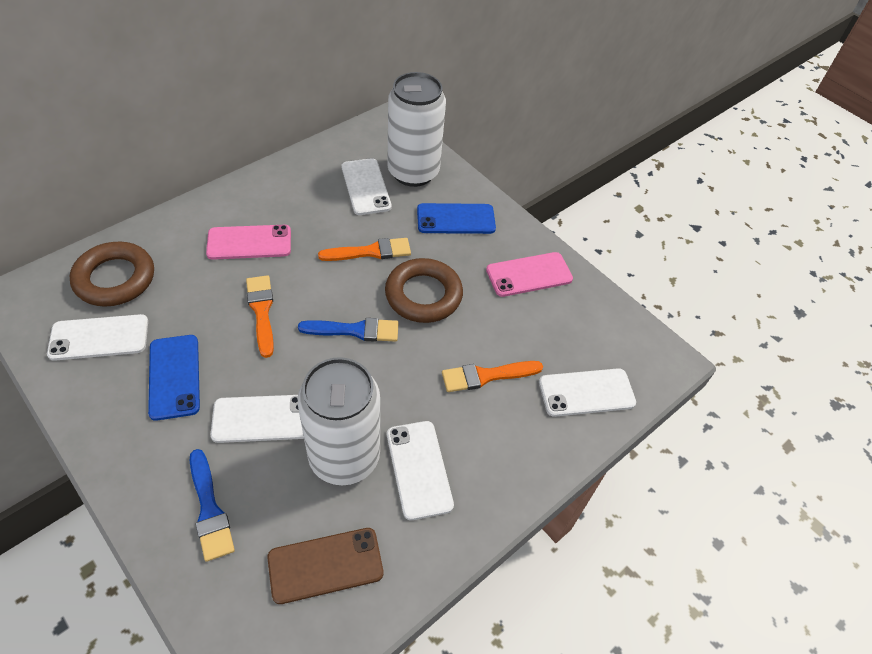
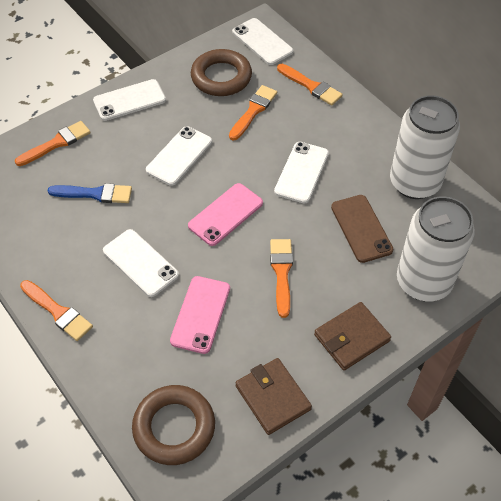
blue brush: 2 -> 1
blue phone: 2 -> 0
brown wallet: 0 -> 2
orange brush: 3 -> 5

